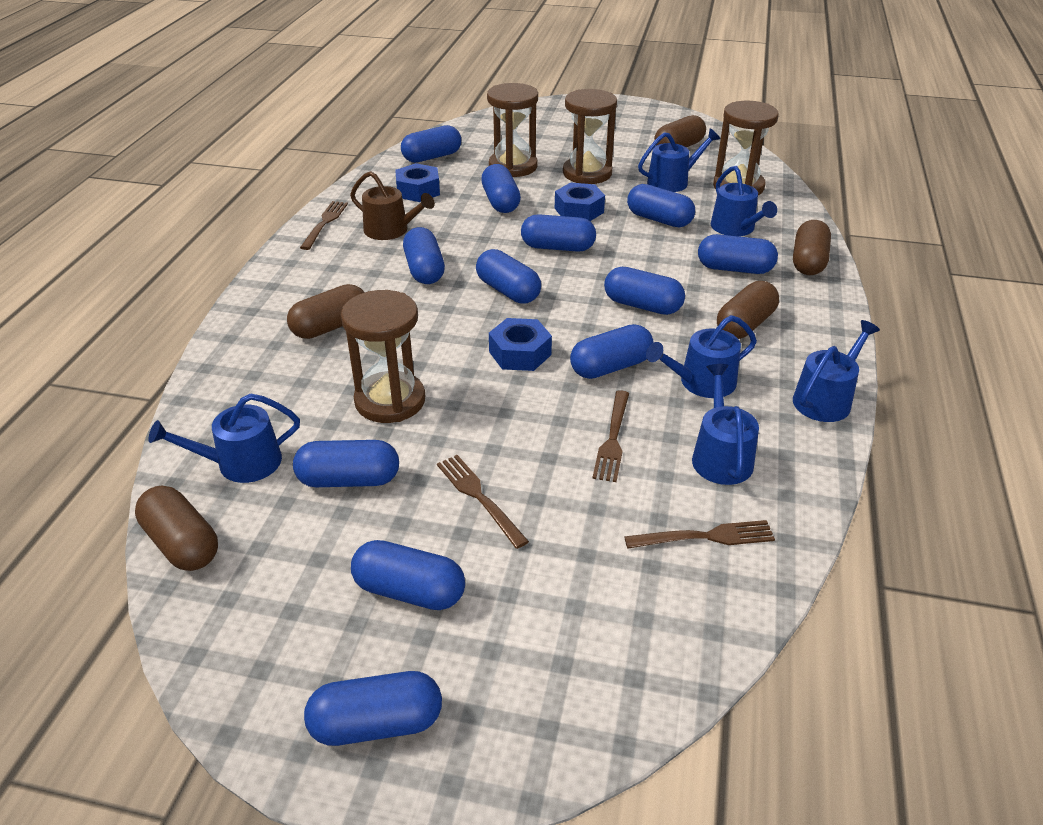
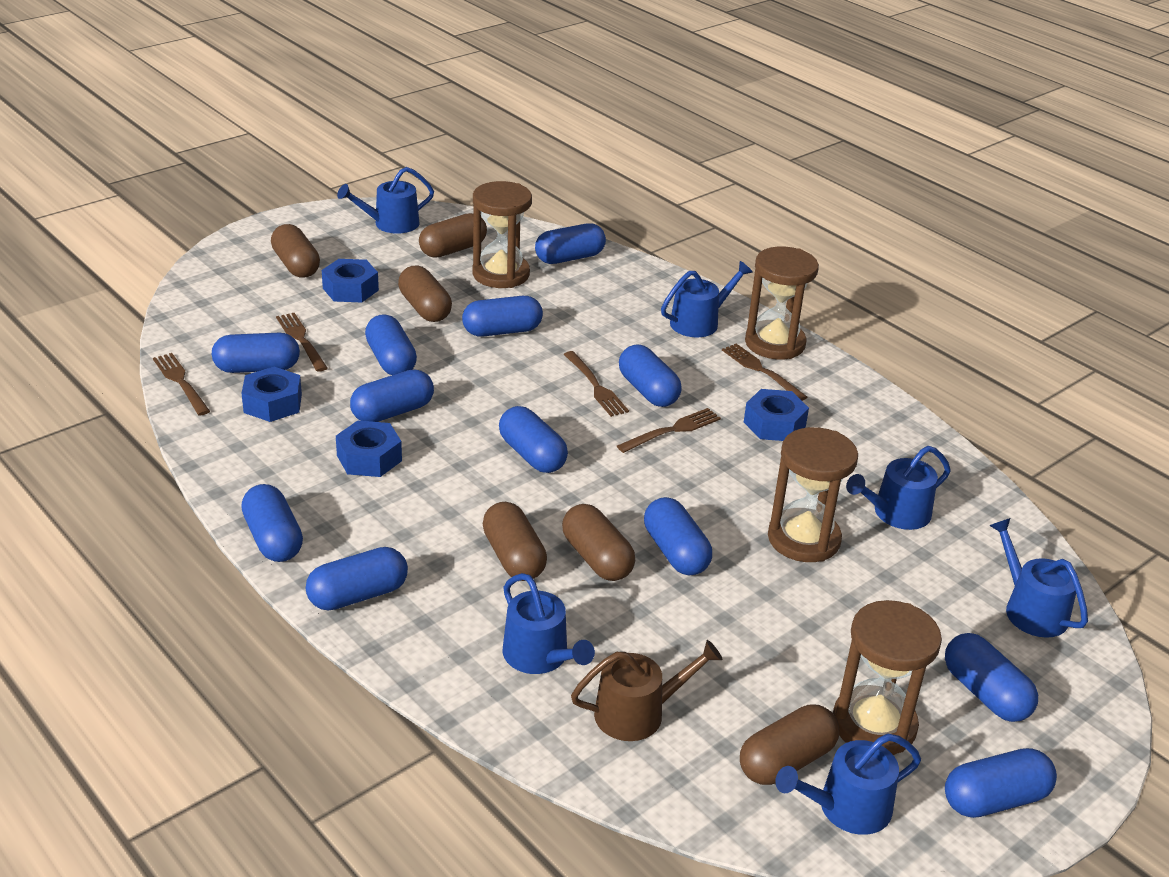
blue nut: 3 -> 4
brown capsule: 5 -> 6
brown fork: 4 -> 5

